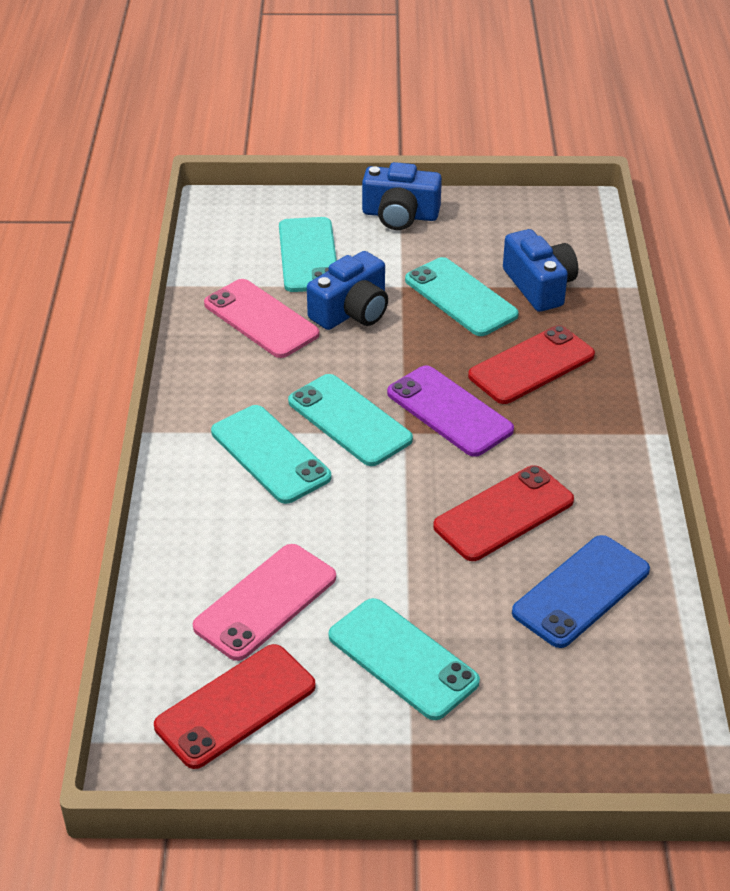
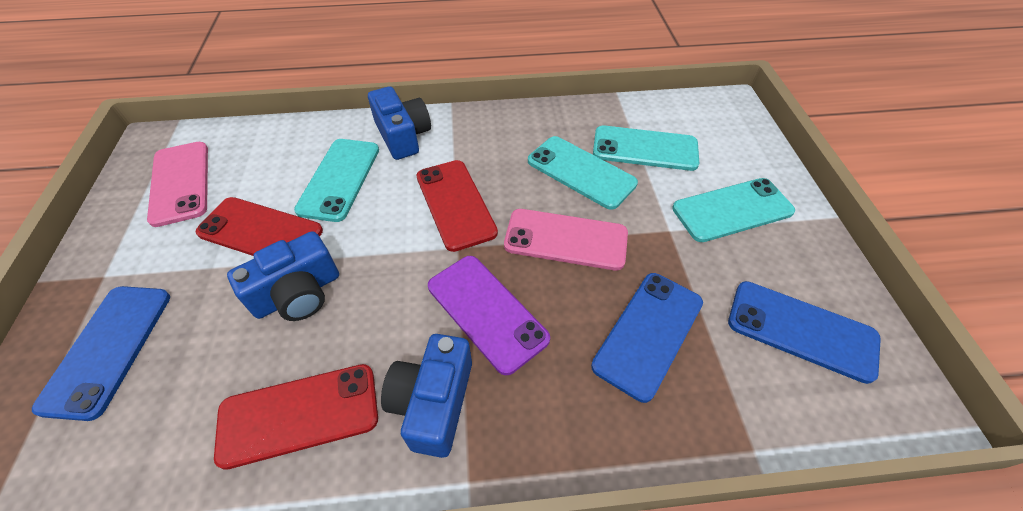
blue phone: 1 -> 3
turquoise phone: 5 -> 4

